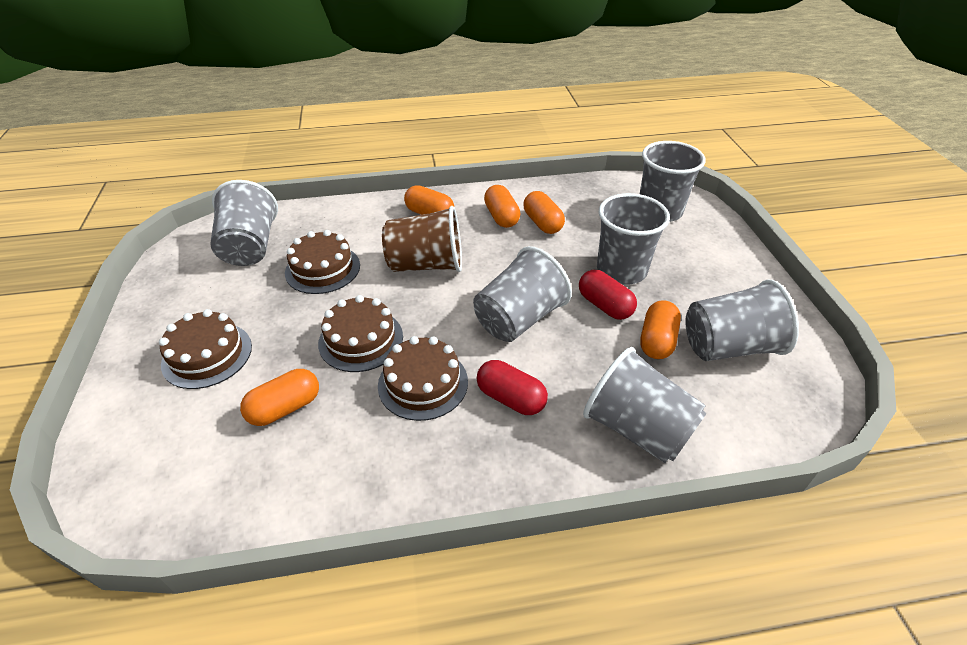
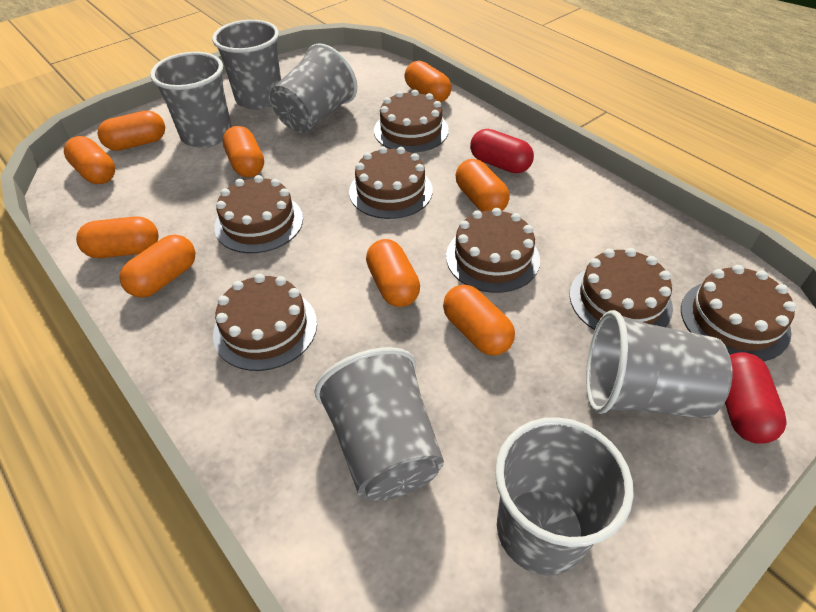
brown cake: 4 -> 7
brown cup: 1 -> 0
orange capsule: 5 -> 9

